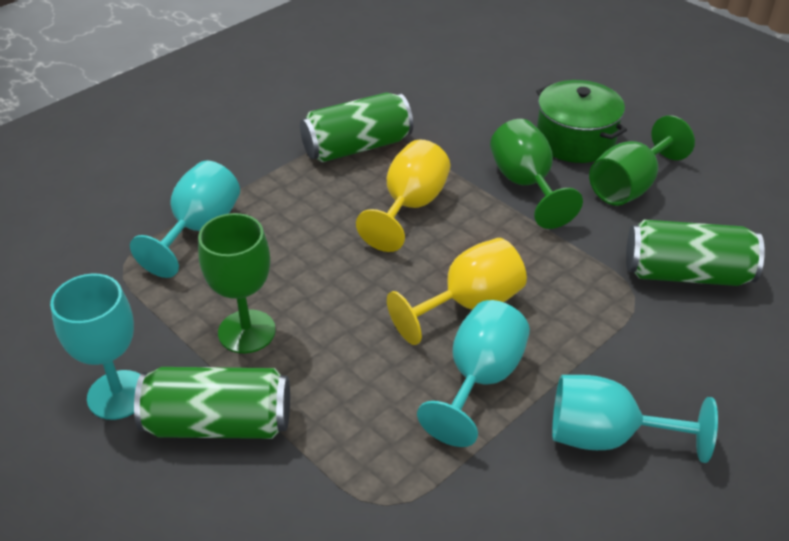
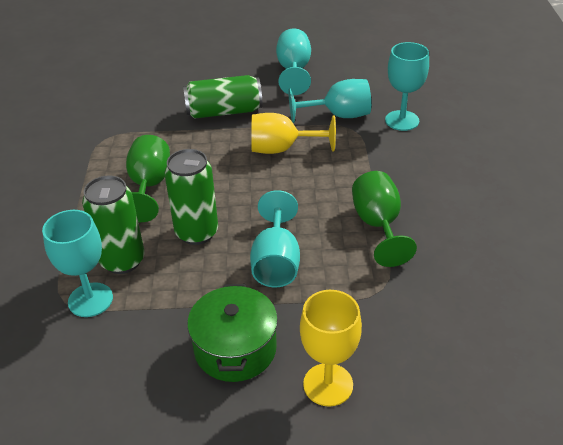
green goblet: 3 -> 2
turquoise goblet: 4 -> 5

